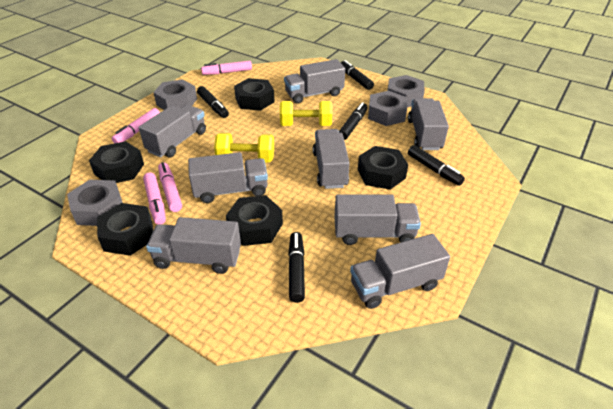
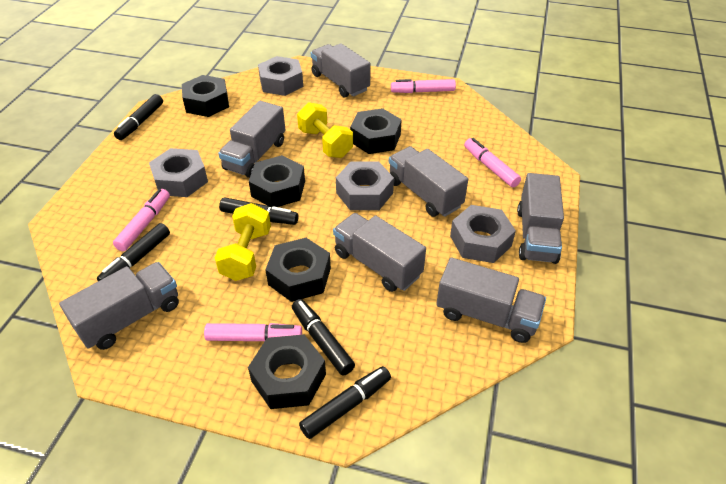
grey truck: 8 -> 7

